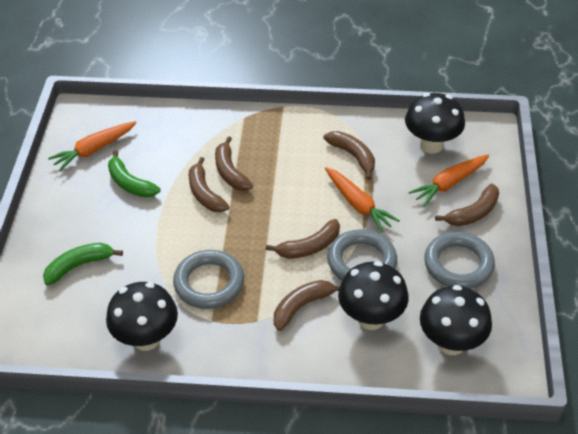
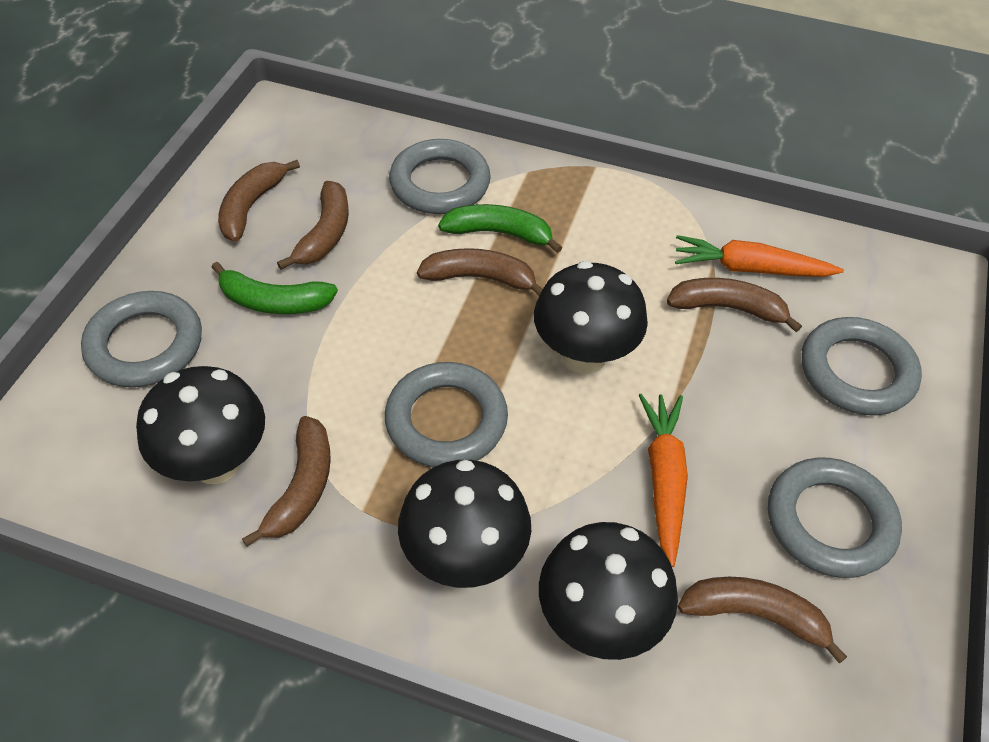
grey ring: 3 -> 5
orange carrot: 3 -> 2

